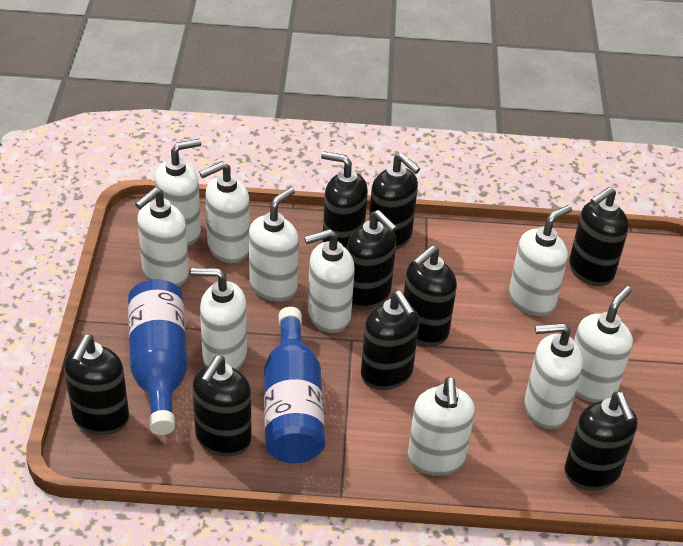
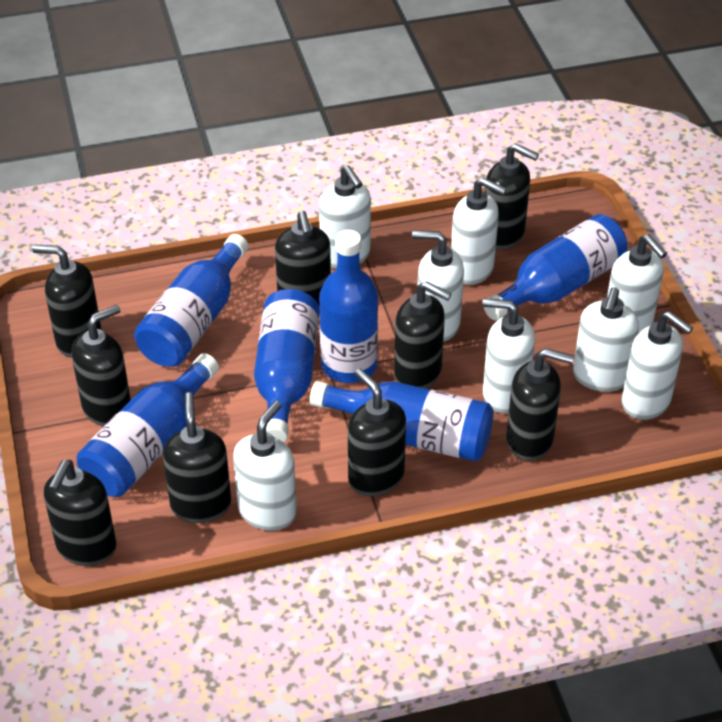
blue bottle: 2 -> 6
white soap dispenser: 10 -> 8

